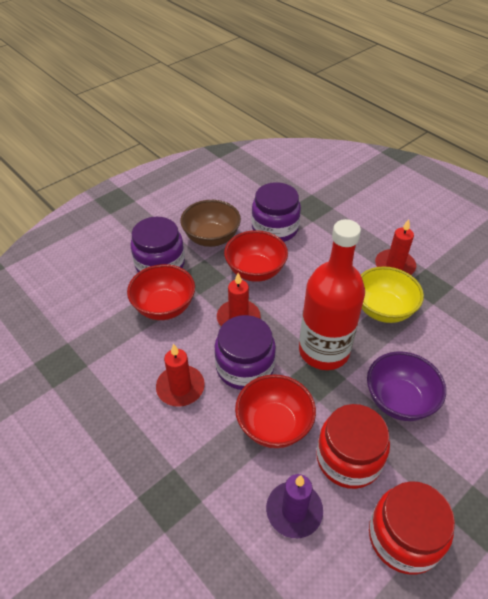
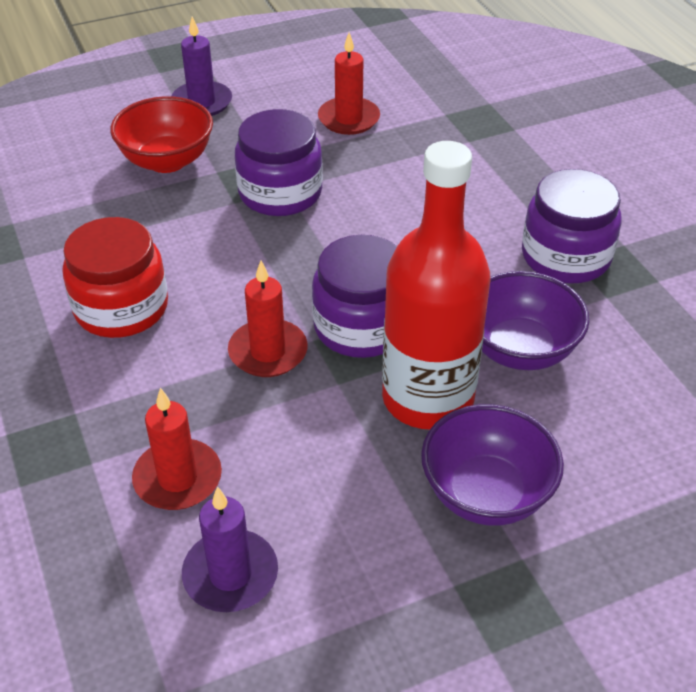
brown bowl: 1 -> 0
purple bowl: 1 -> 2
purple candle: 1 -> 2
red bowl: 3 -> 1
red jar: 2 -> 1
yellow bowl: 1 -> 0

